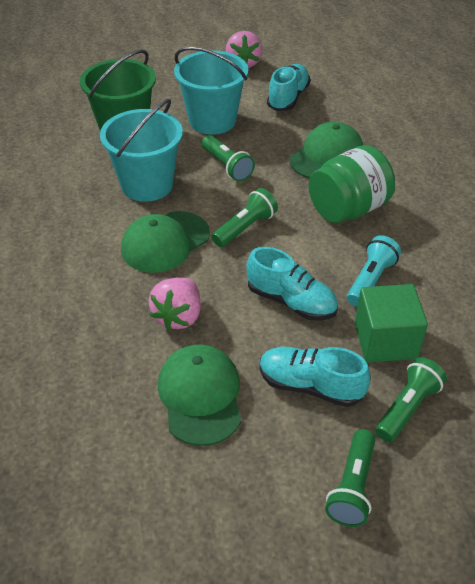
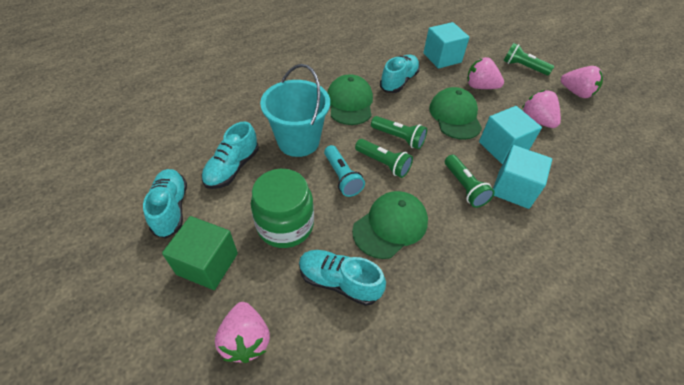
green bucket: 1 -> 0
pink strawberry: 2 -> 4
turquoise bucket: 2 -> 1
turquoise cube: 0 -> 3
turquoise shoe: 3 -> 4

